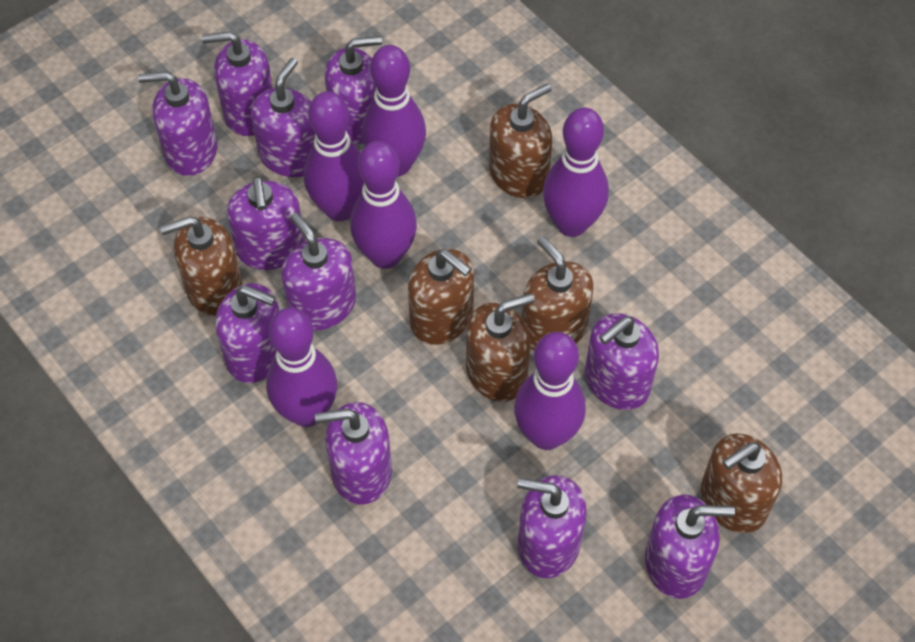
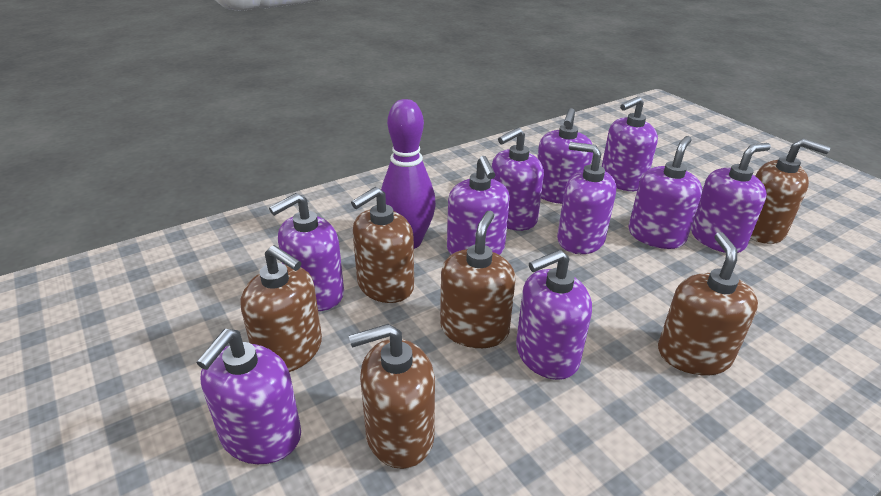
purple bowling pin: 6 -> 1
purple soap dispenser: 11 -> 10

